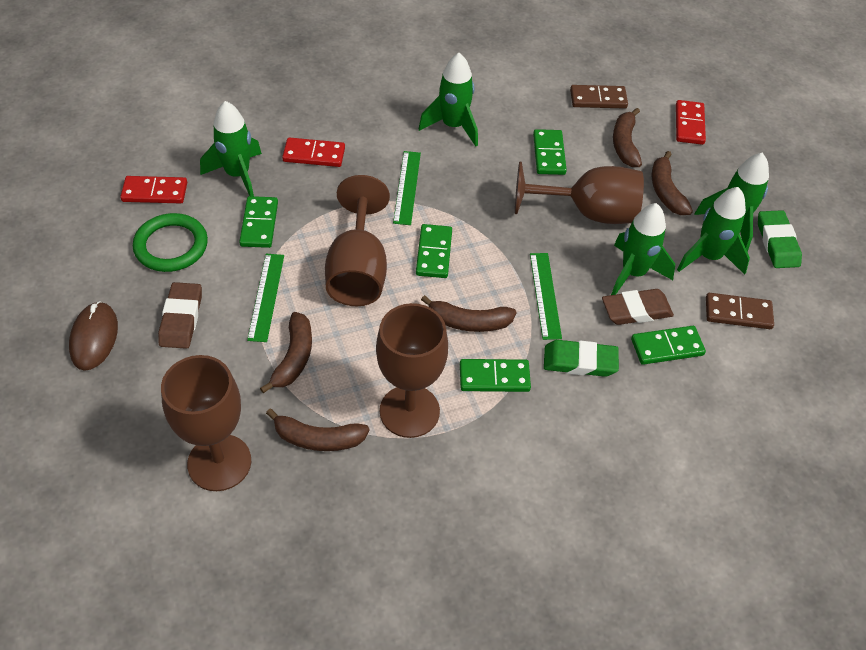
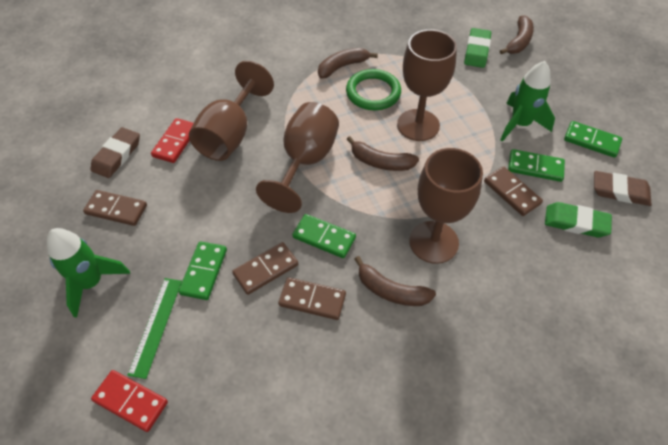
brown banana: 5 -> 4
brown domino: 2 -> 4
brown mouse: 1 -> 0
green domino: 5 -> 4
green rocket: 5 -> 2
green ruler: 3 -> 1
red domino: 3 -> 2

